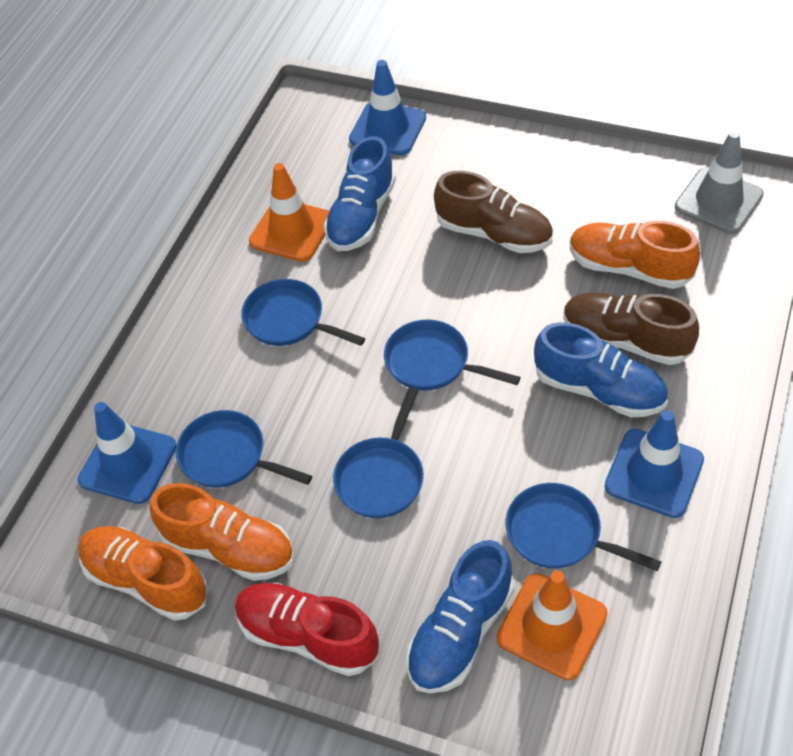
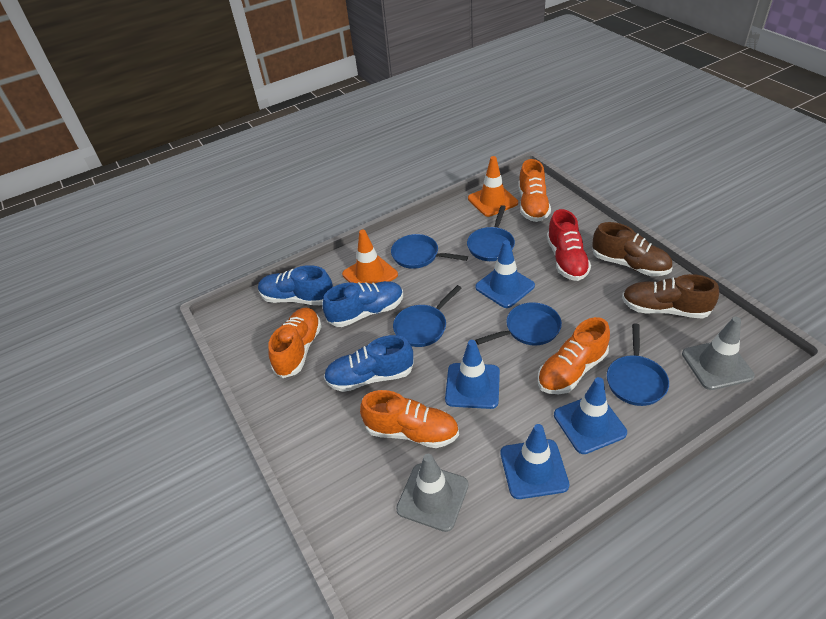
blue traffic cone: 3 -> 4
grey traffic cone: 1 -> 2
orange shoe: 3 -> 4

